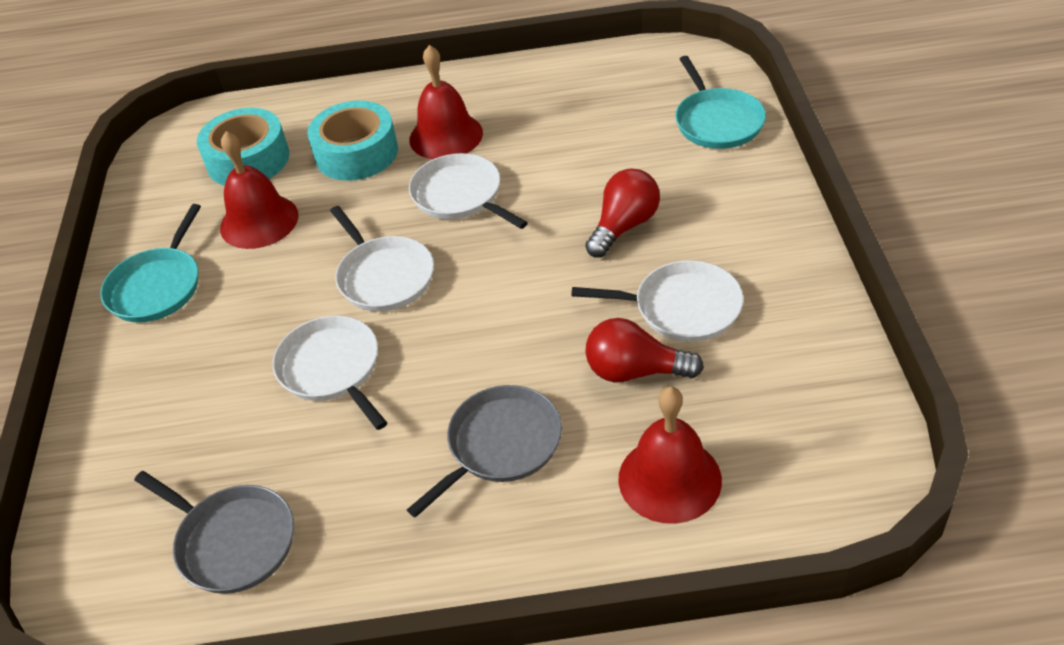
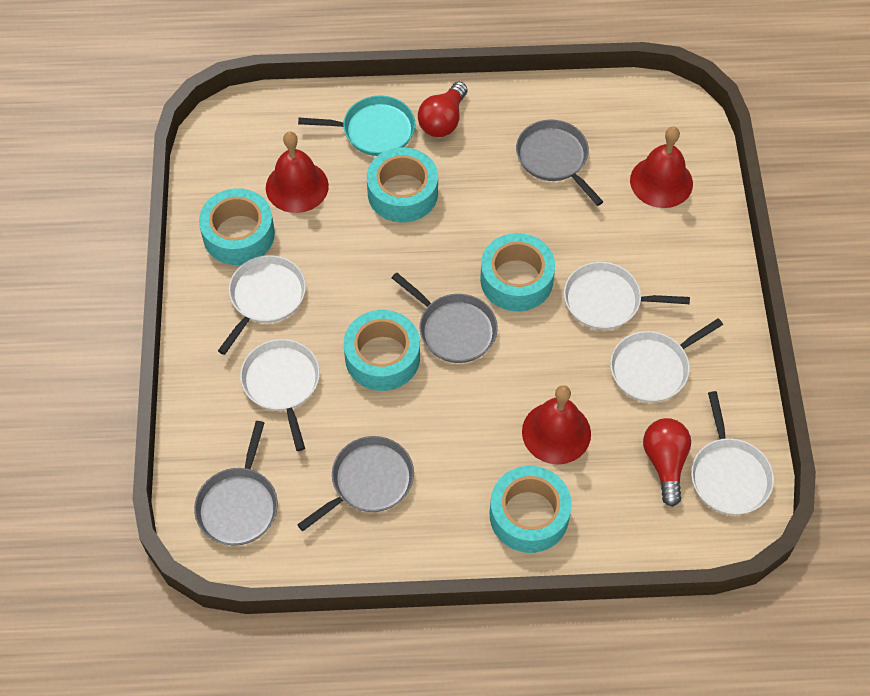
grey pan: 2 -> 4
turquoise pan: 2 -> 1
turquoise tape: 2 -> 5
white pan: 4 -> 5

